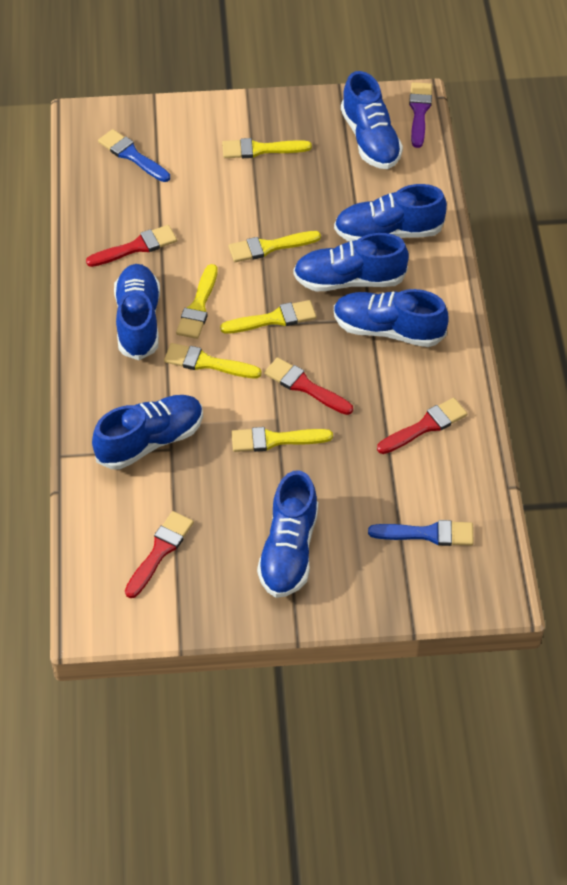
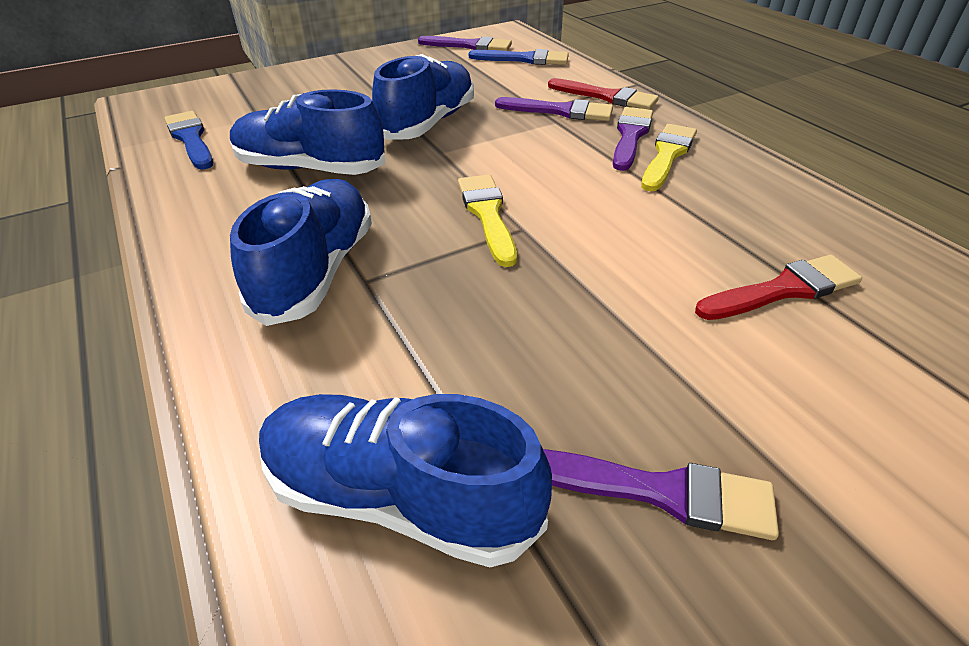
blue shoe: 7 -> 4
purple brush: 1 -> 4
red brush: 4 -> 2
yellow brush: 6 -> 2

